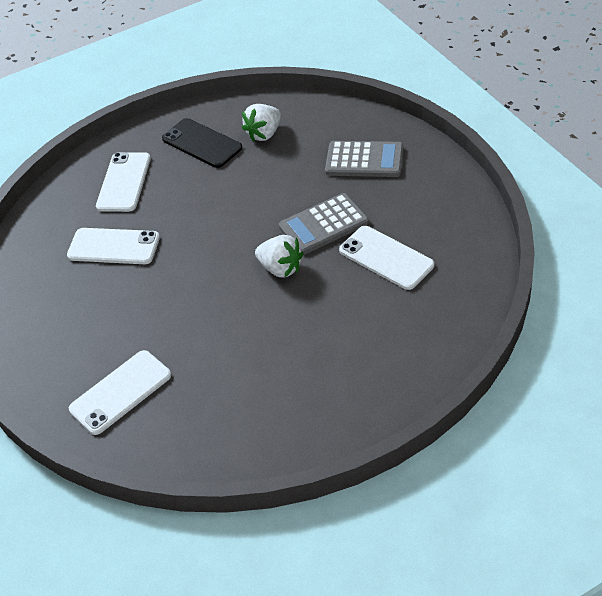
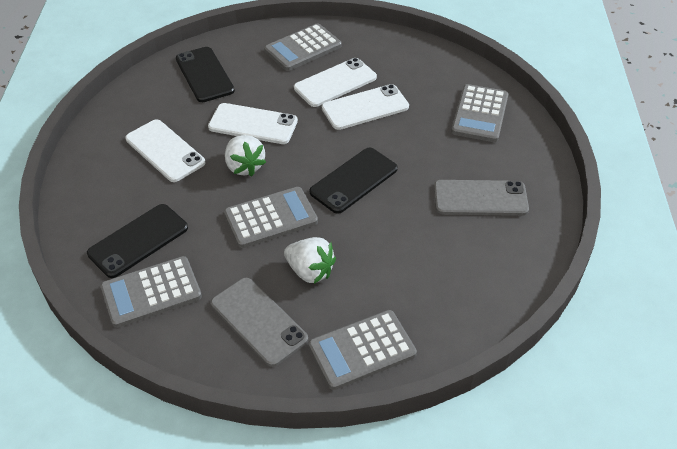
black phone: 1 -> 3
grey calculator: 2 -> 5
grey phone: 0 -> 2

